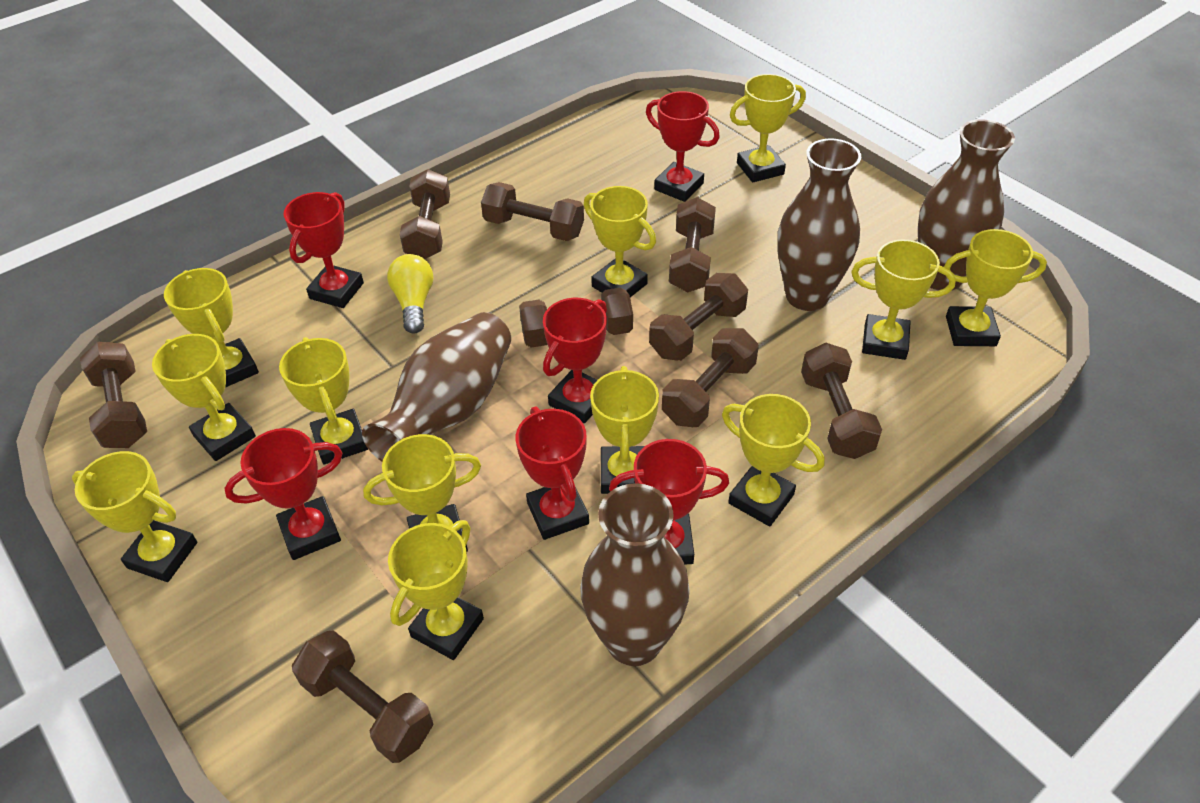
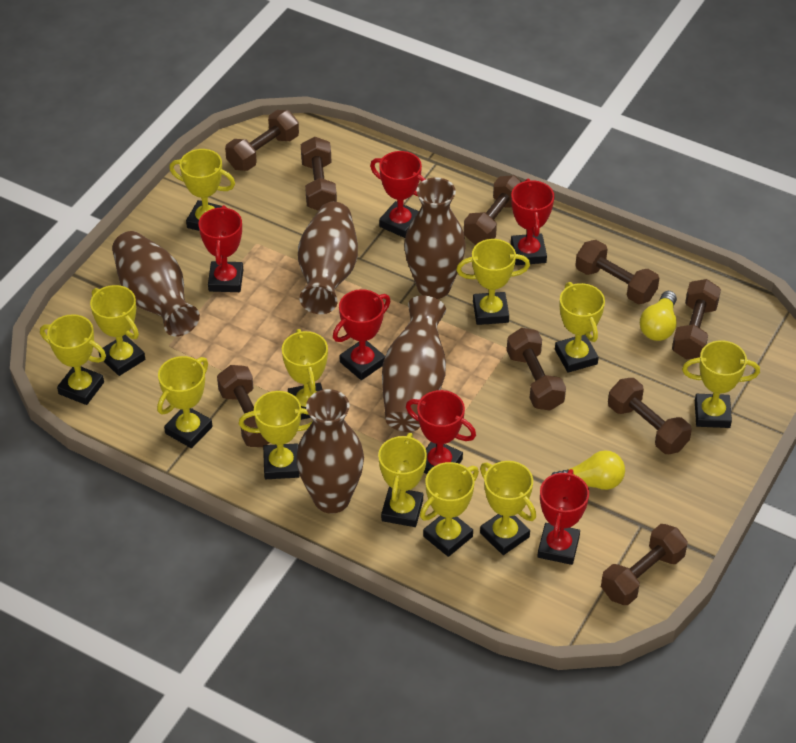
brown vase: 4 -> 5
yellow light bulb: 1 -> 2

